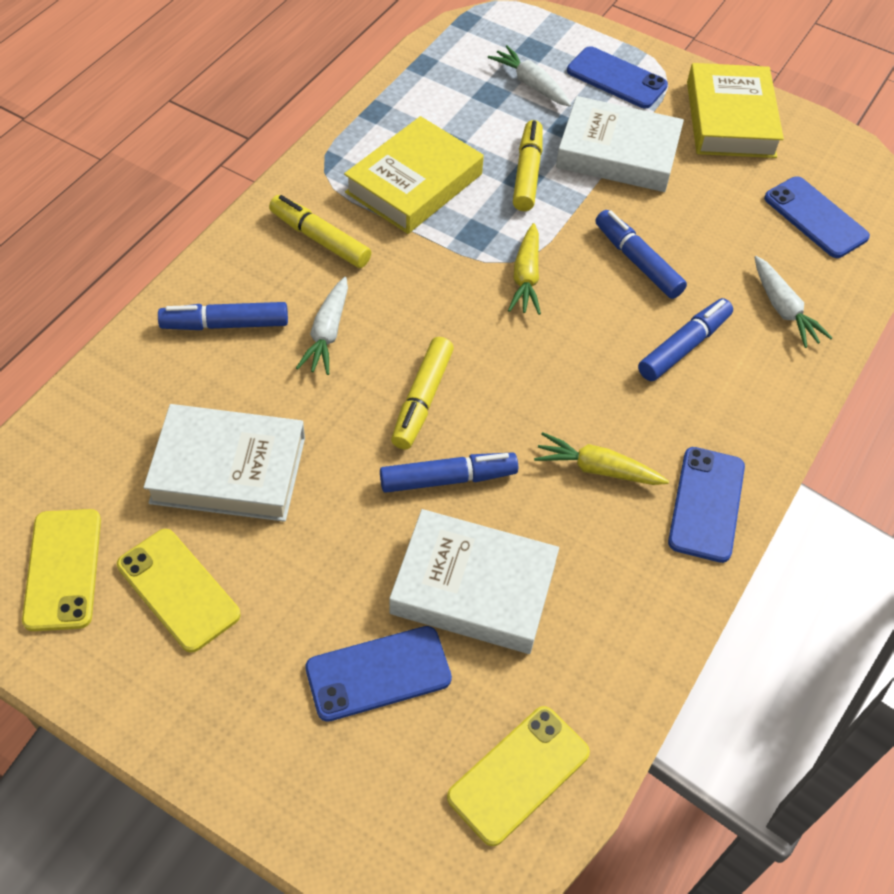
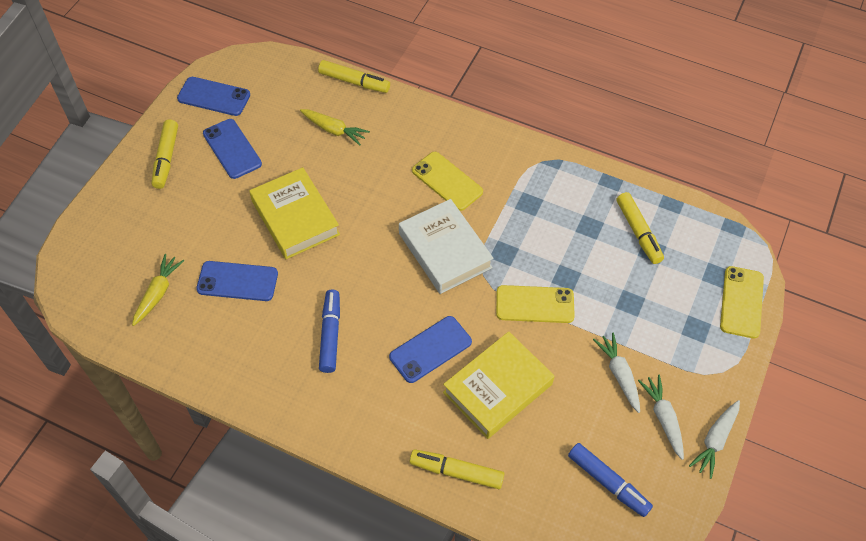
blue marker: 4 -> 2
white book: 3 -> 1
yellow marker: 3 -> 4

